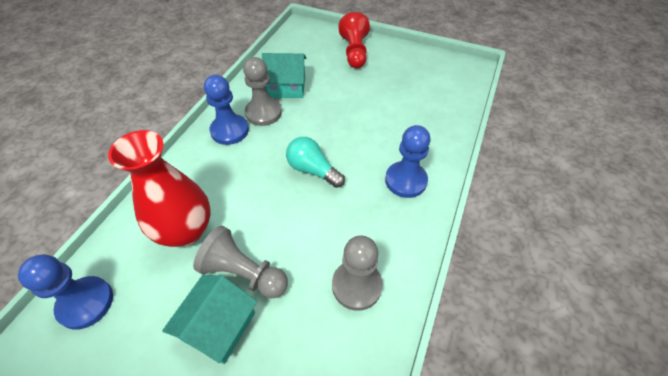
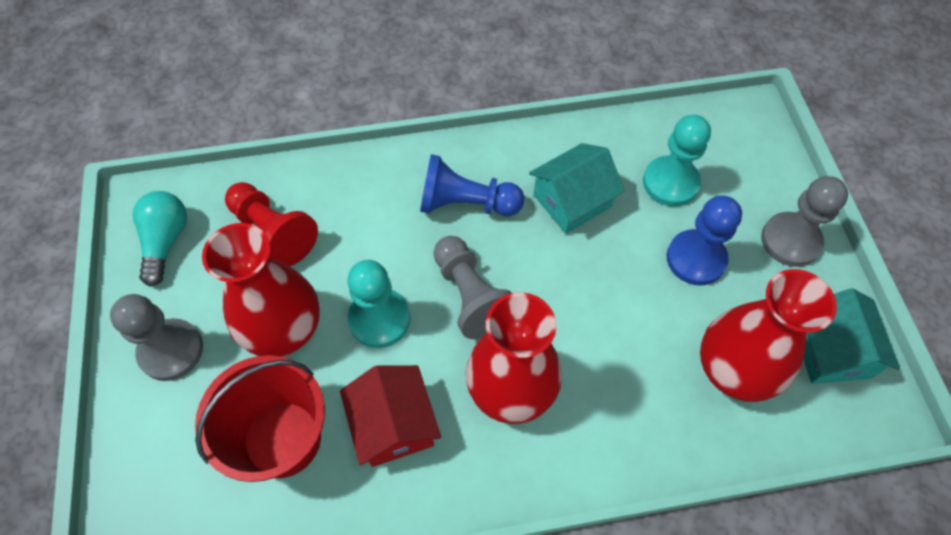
blue pawn: 3 -> 2
red bucket: 0 -> 1
red house: 0 -> 1
red vase: 1 -> 3
turquoise pawn: 0 -> 2

